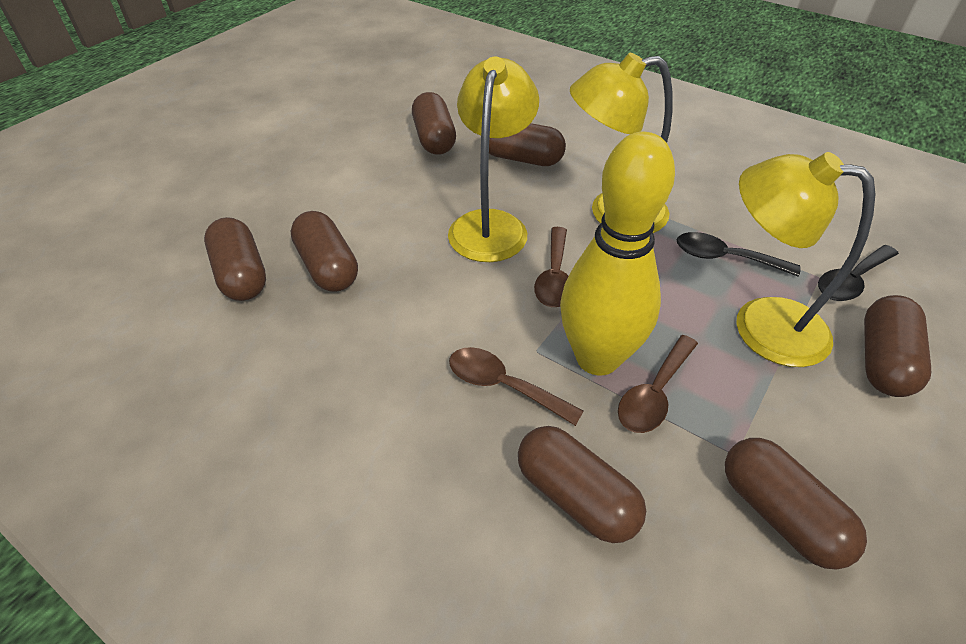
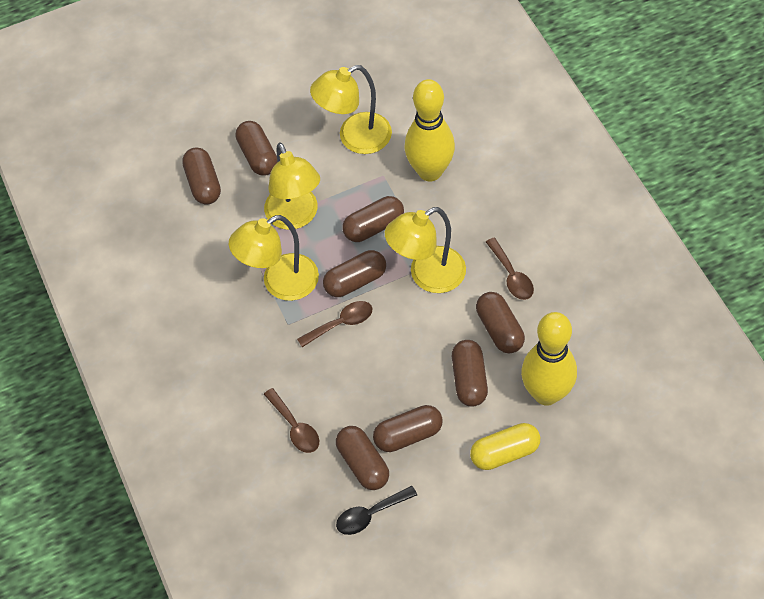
black spoon: 2 -> 1
brown capsule: 7 -> 8
yellow bowling pin: 1 -> 2
yellow capsule: 0 -> 1
yellow lamp: 3 -> 4

